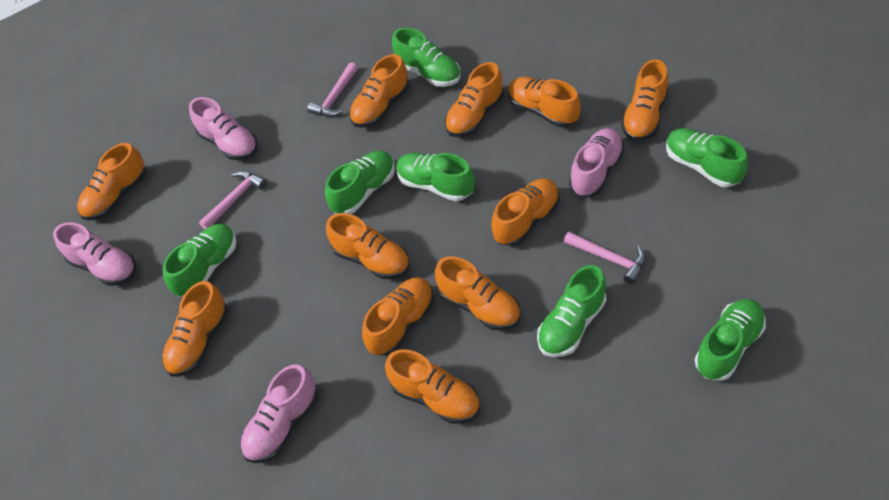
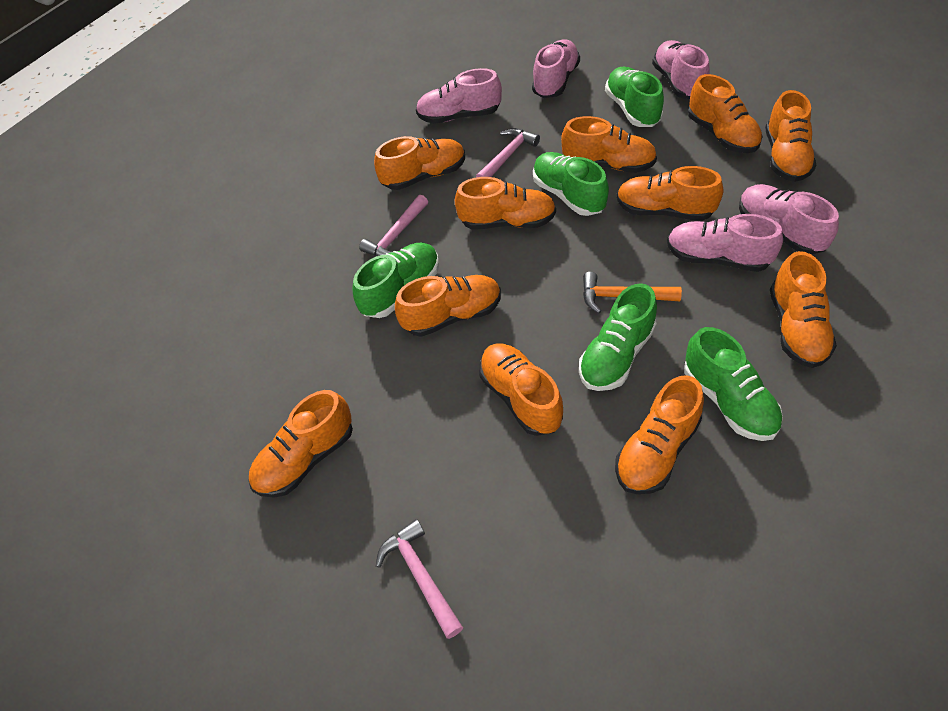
green shoe: 7 -> 5
orange hammer: 0 -> 1
pink shoe: 4 -> 5

